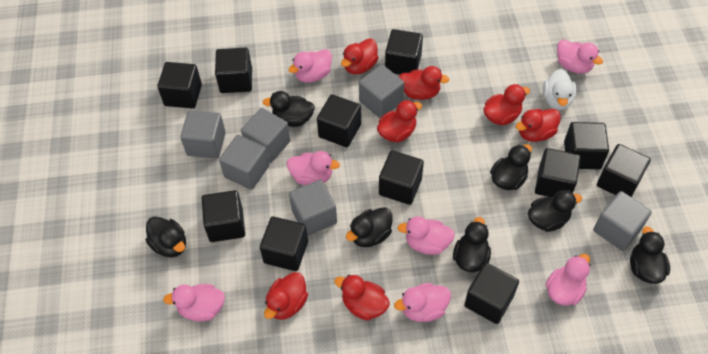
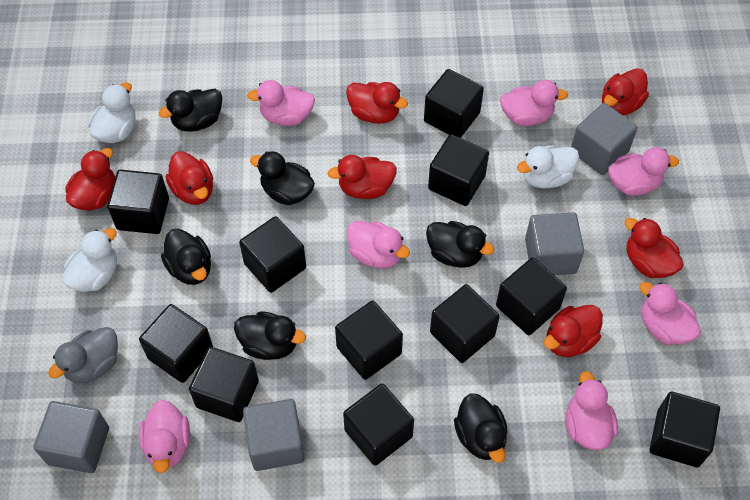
black duck: 7 -> 6
grey cube: 6 -> 4
grey duck: 0 -> 1
white duck: 1 -> 3

